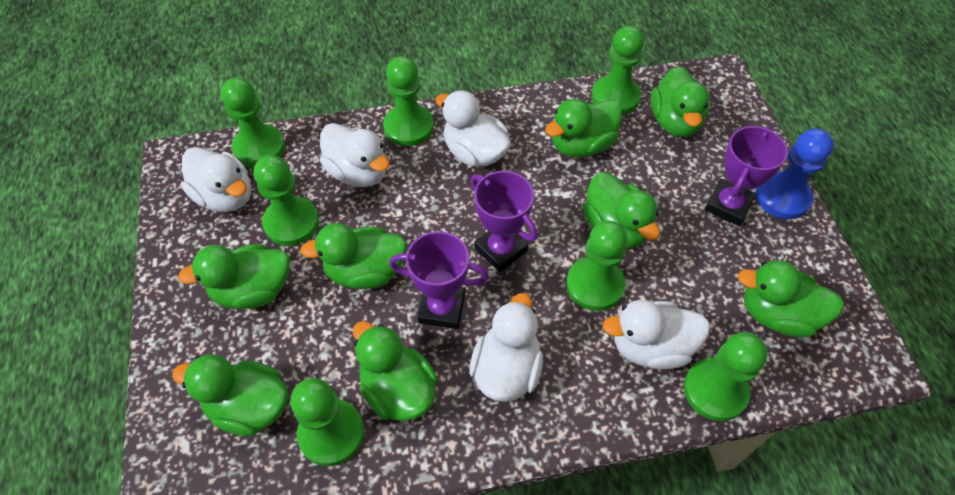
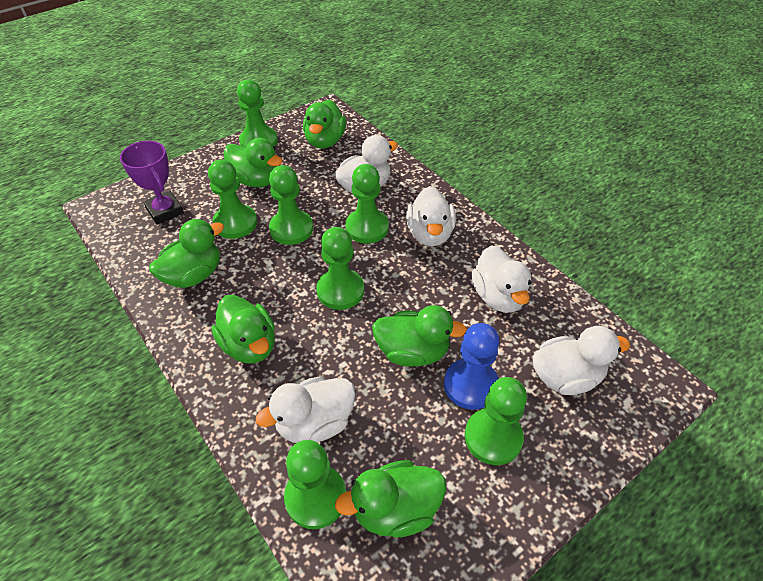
green duck: 8 -> 6
purple trophy: 3 -> 1

